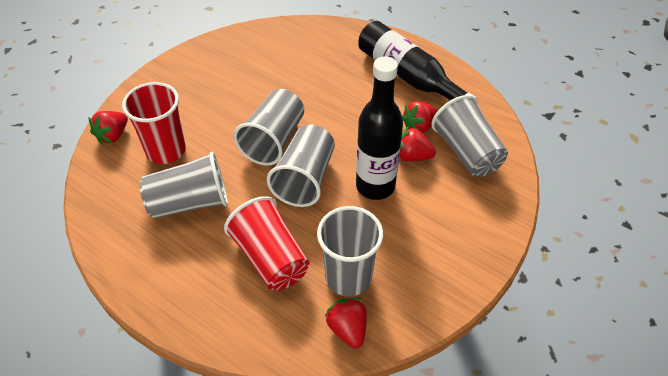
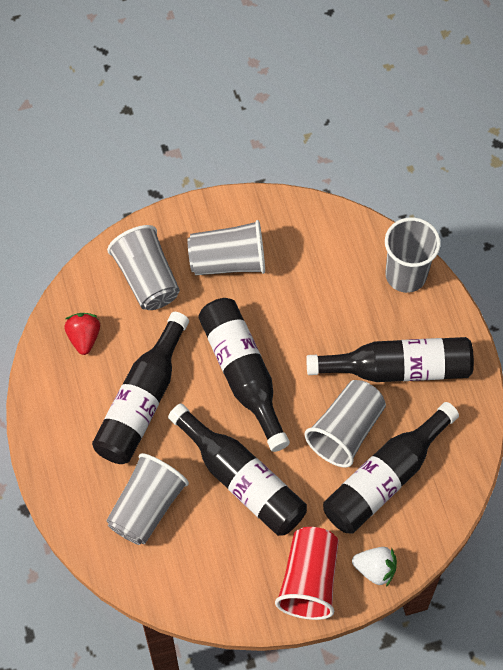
black bottle: 2 -> 5
red cup: 2 -> 1
red strawberry: 4 -> 1
white strawberry: 0 -> 1

